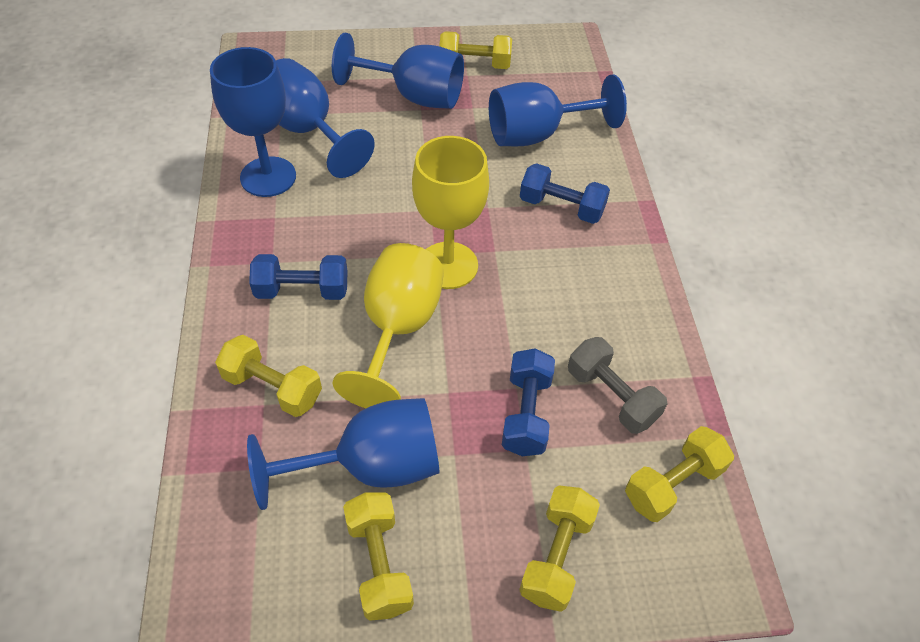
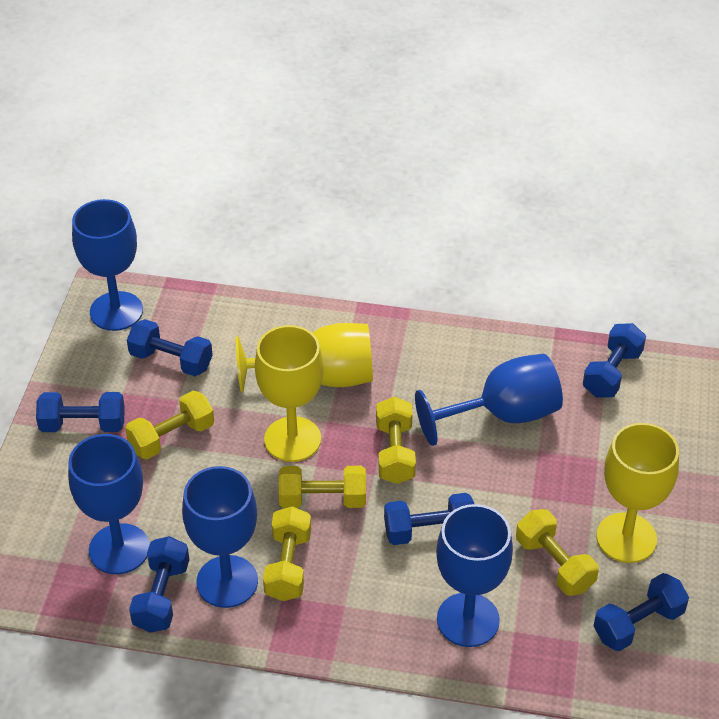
blue dumbbell: 3 -> 6
grey dumbbell: 1 -> 0
yellow goblet: 2 -> 3

